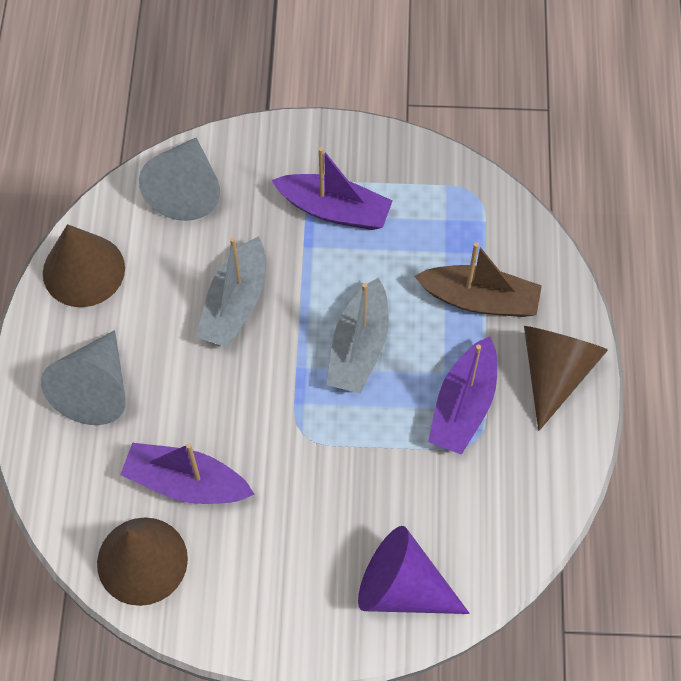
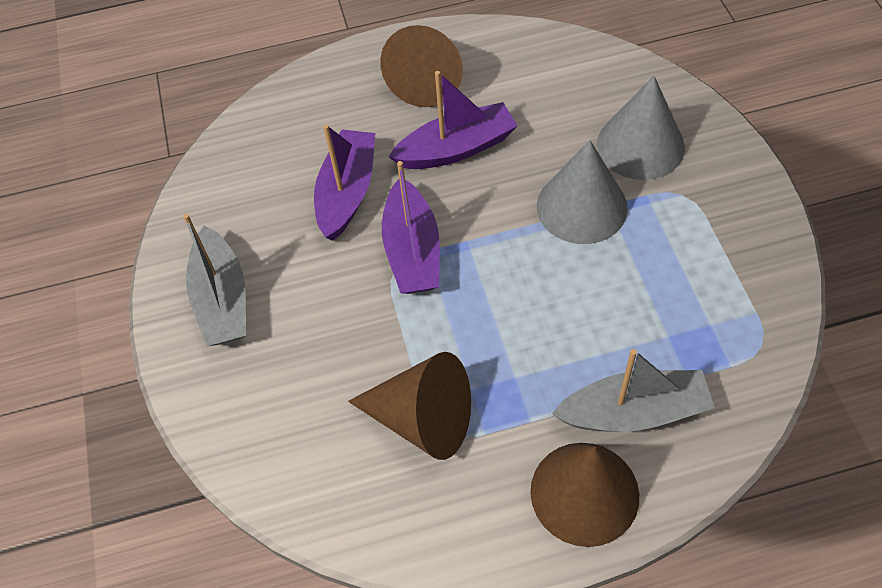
brown boat: 1 -> 0
purple cone: 1 -> 0

